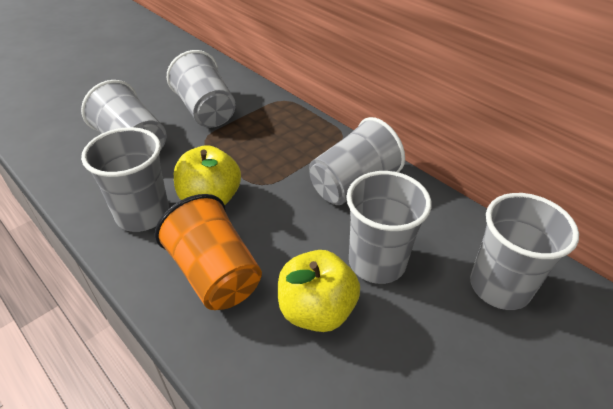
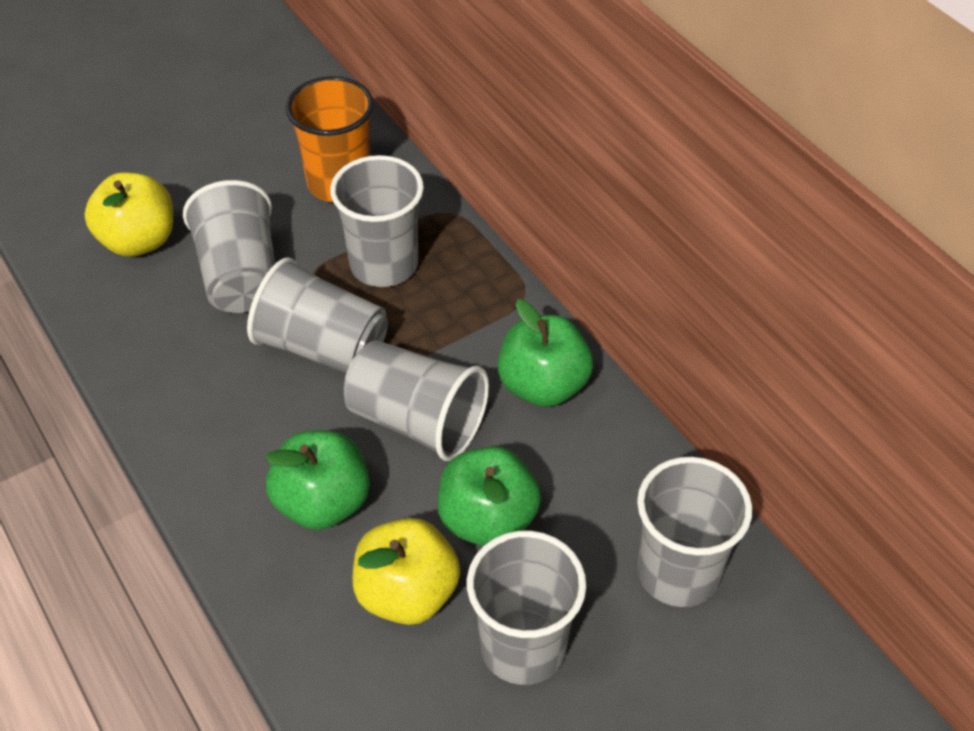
green apple: 0 -> 3

